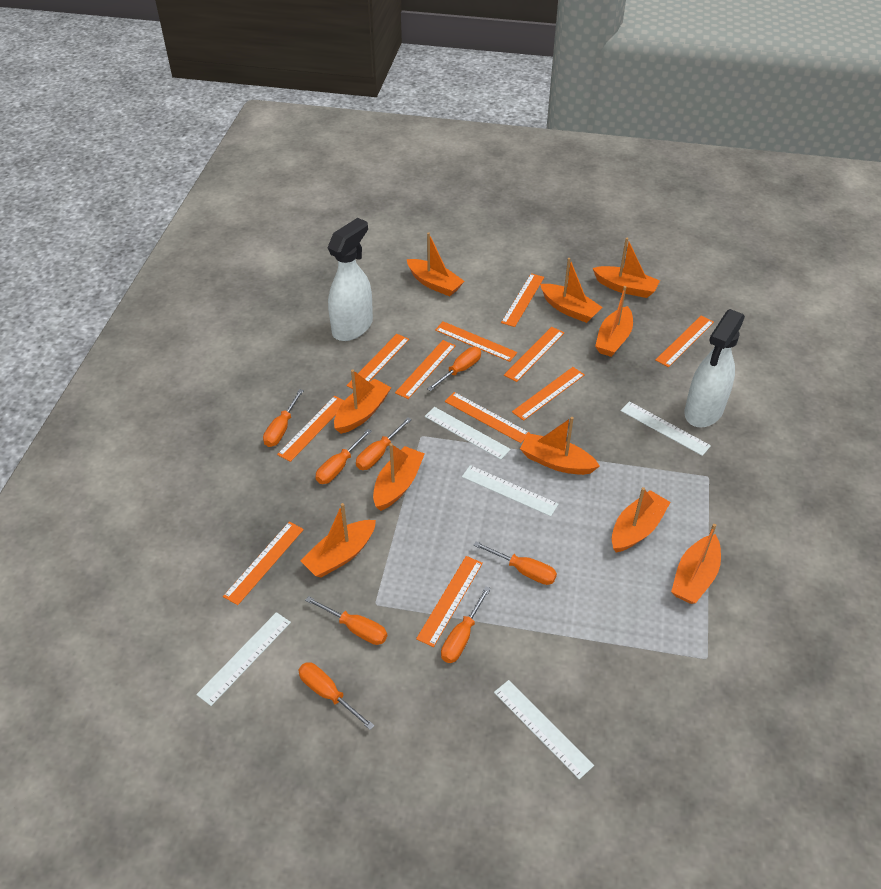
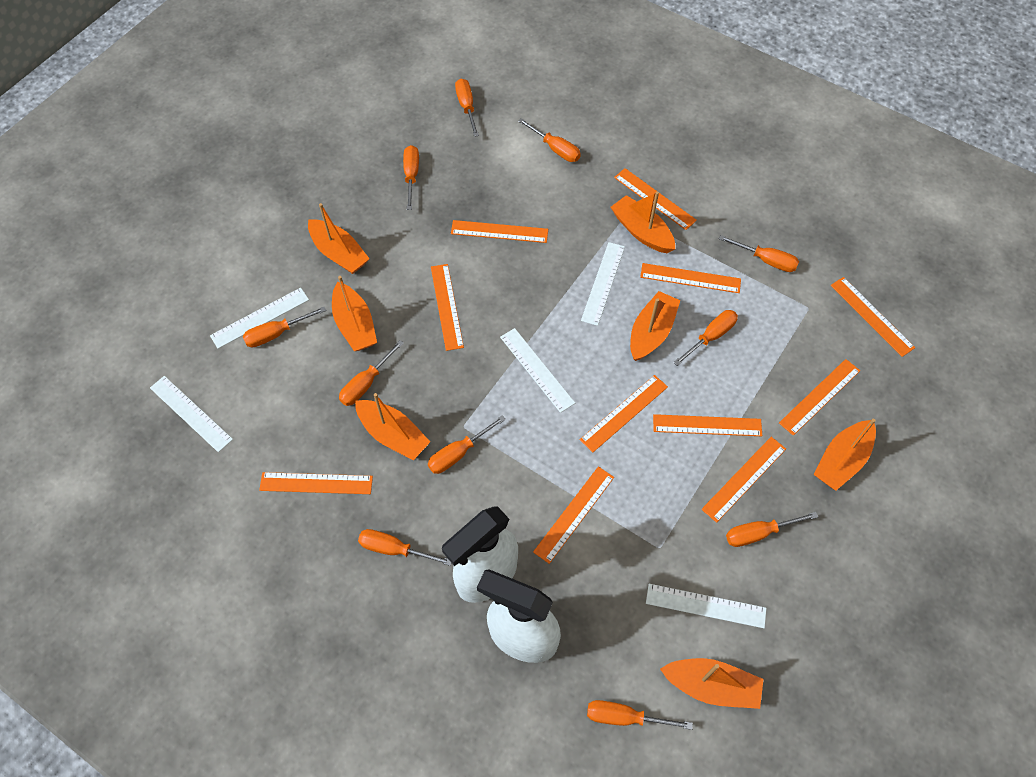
orange boat: 10 -> 7
orange screwdriver: 8 -> 11

